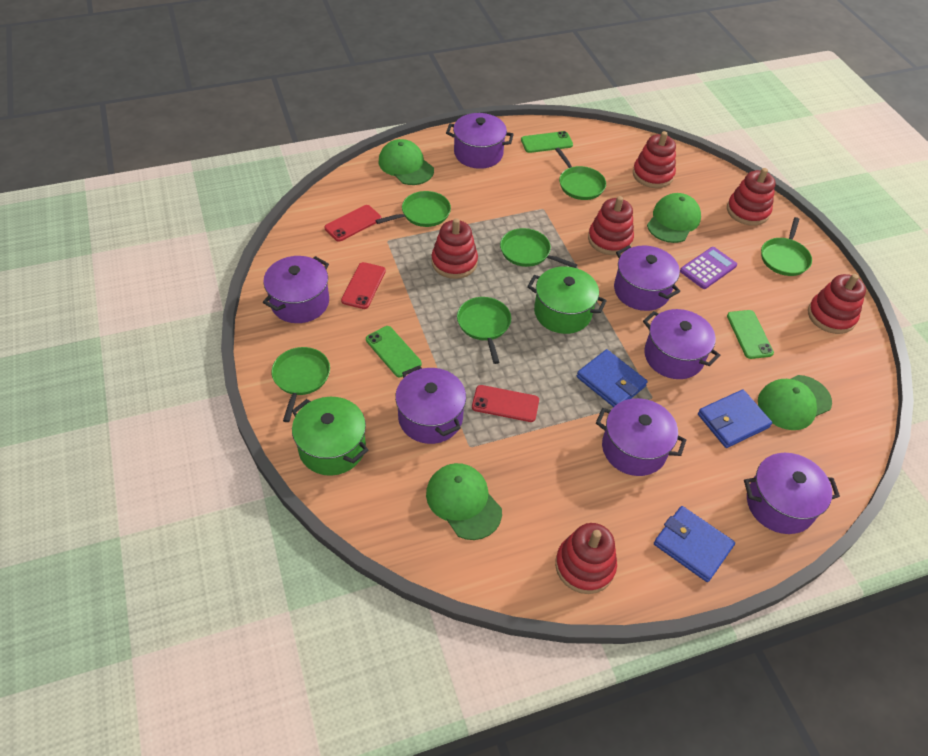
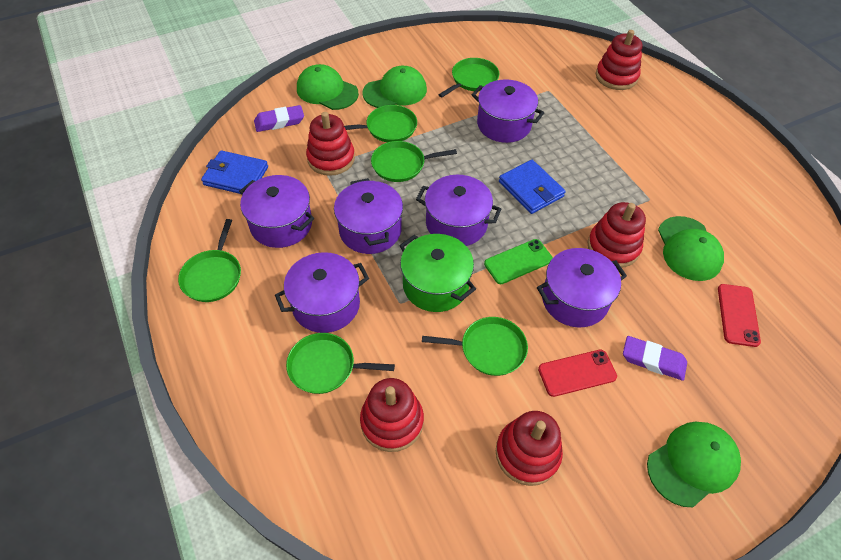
blue wallet: 3 -> 2
green phone: 3 -> 1
green pot: 2 -> 1
purple calculator: 1 -> 0
purple eraser: 0 -> 2
purple pot: 7 -> 6
red phone: 3 -> 2
red stacking toy: 6 -> 5

